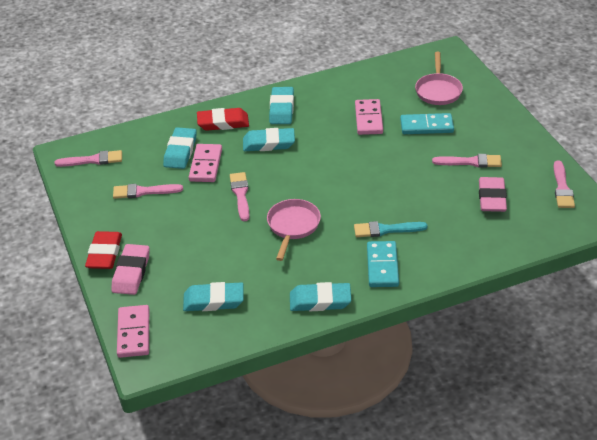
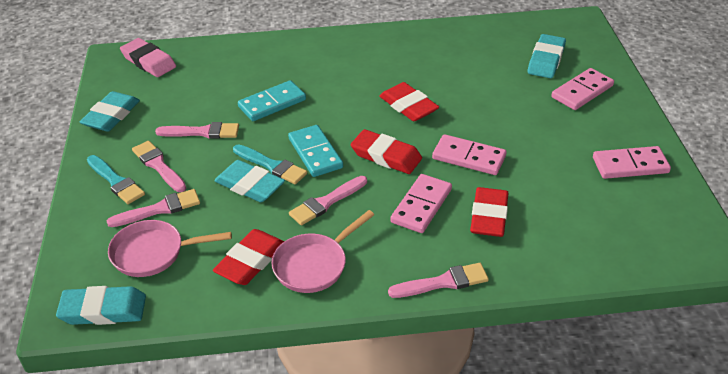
pink domino: 3 -> 4
pink eraser: 2 -> 1
red eraser: 2 -> 4
turquoise brush: 1 -> 2
turquoise eraser: 5 -> 4

